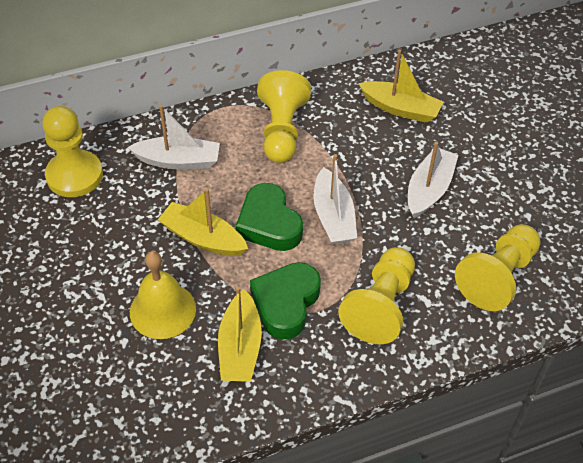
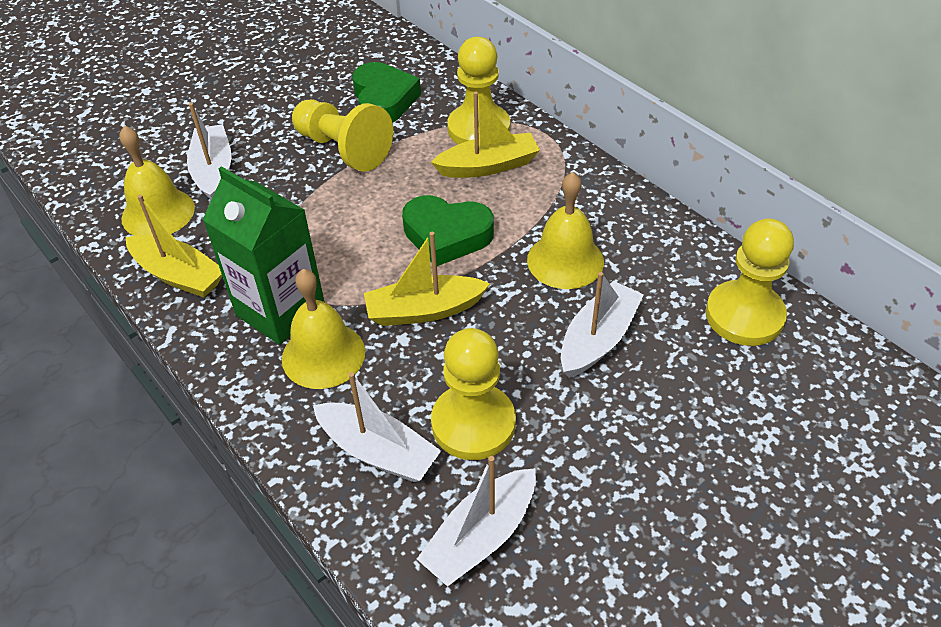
green carton: 0 -> 1
white boat: 3 -> 4
yellow bell: 1 -> 3

